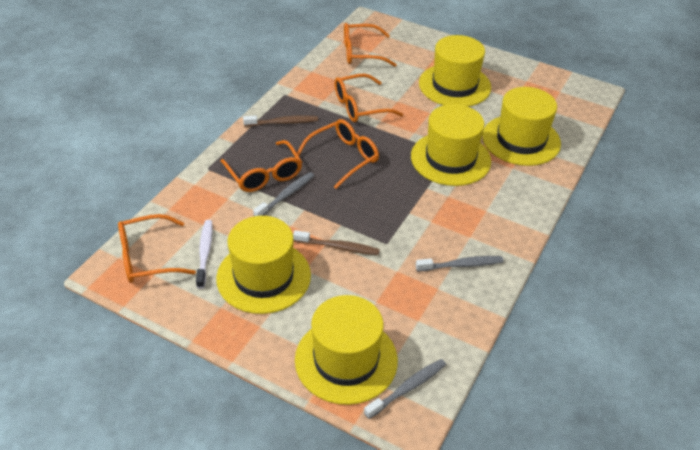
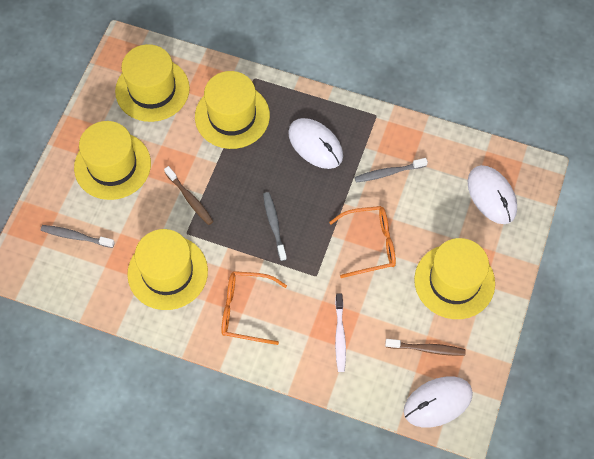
orange glasses: 5 -> 2
white mouse: 0 -> 3

